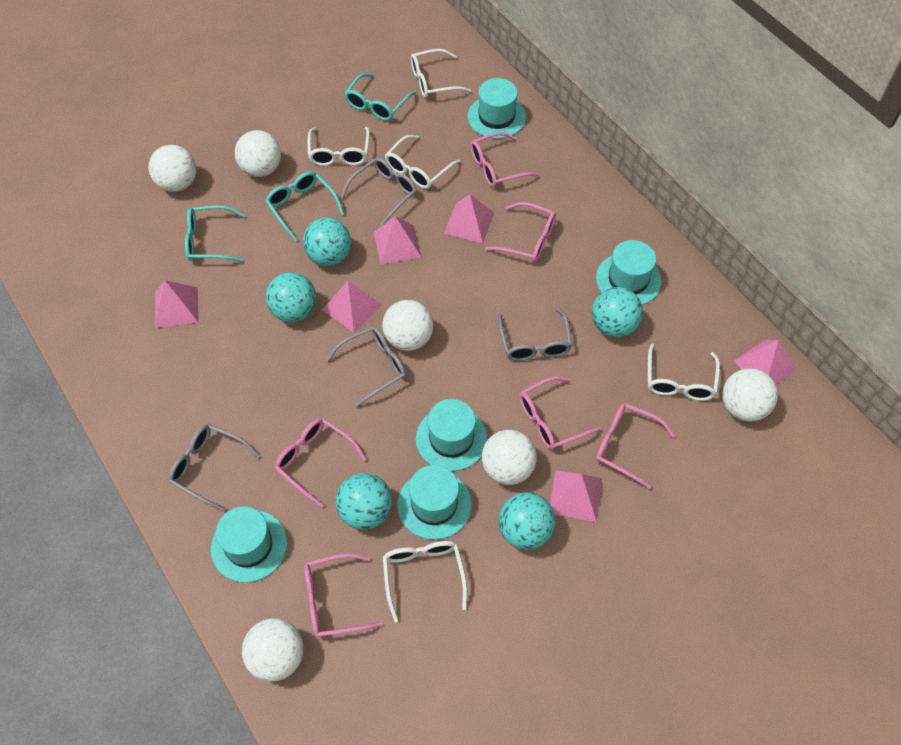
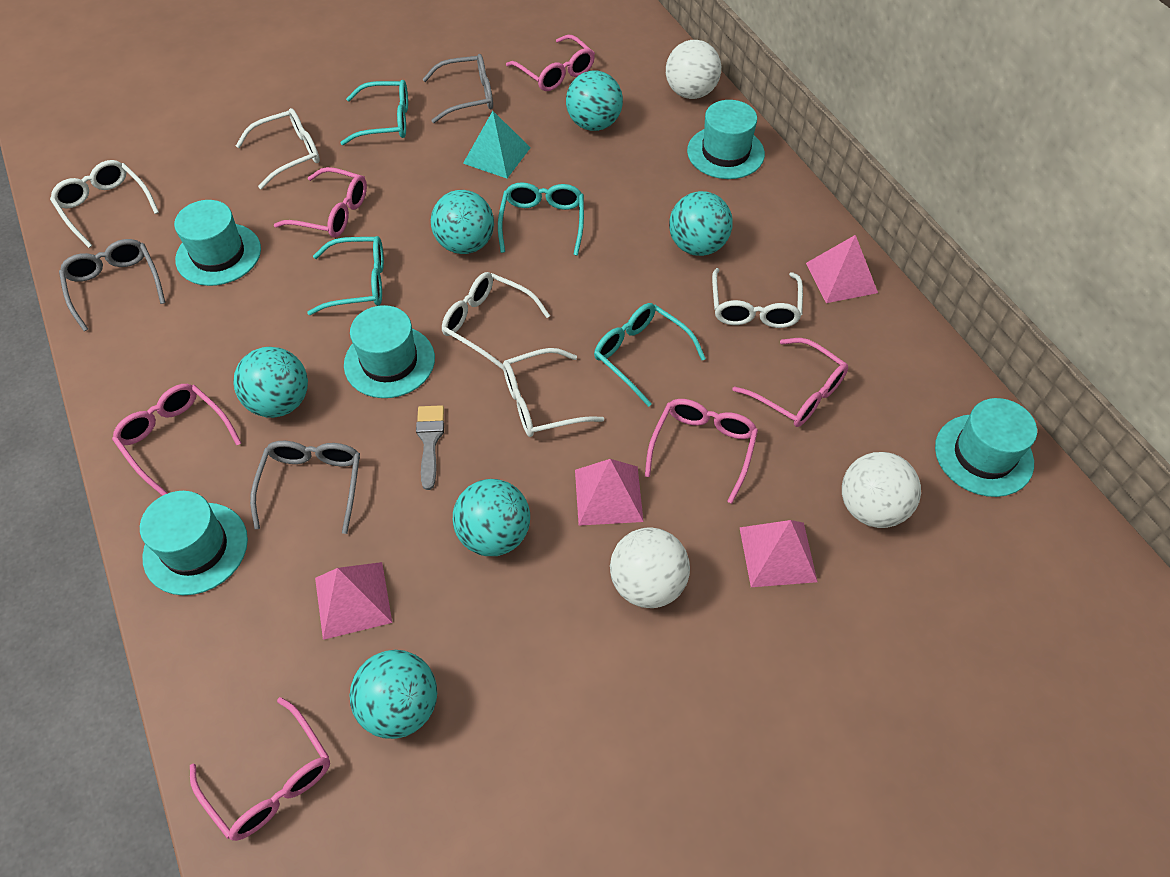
grey brush: 0 -> 1
grey glasses: 4 -> 3
pink pyramid: 6 -> 4
turquoise ball: 5 -> 6
turquoise glasses: 3 -> 4
turquoise pyramid: 0 -> 1
white ball: 6 -> 3

